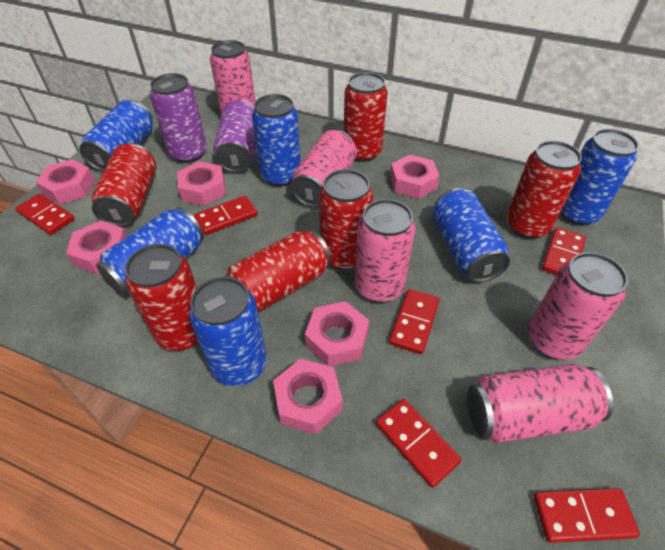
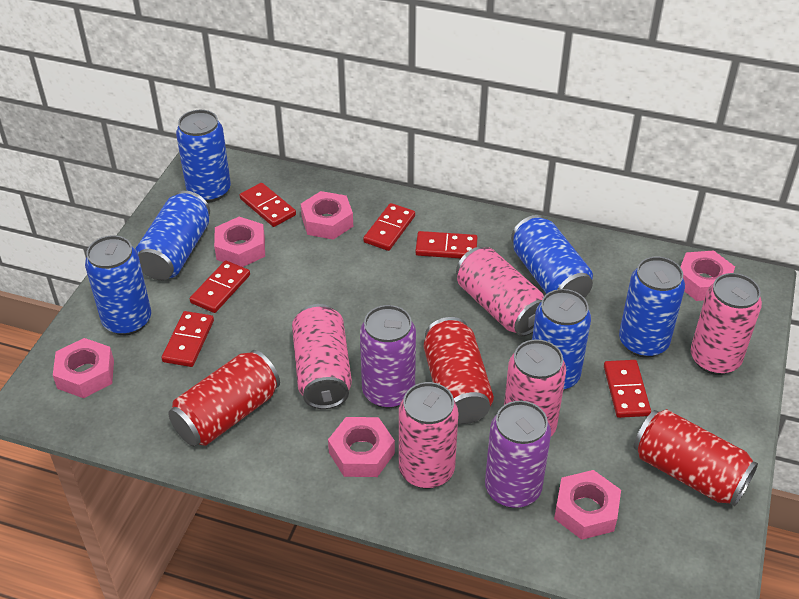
red can: 6 -> 3

